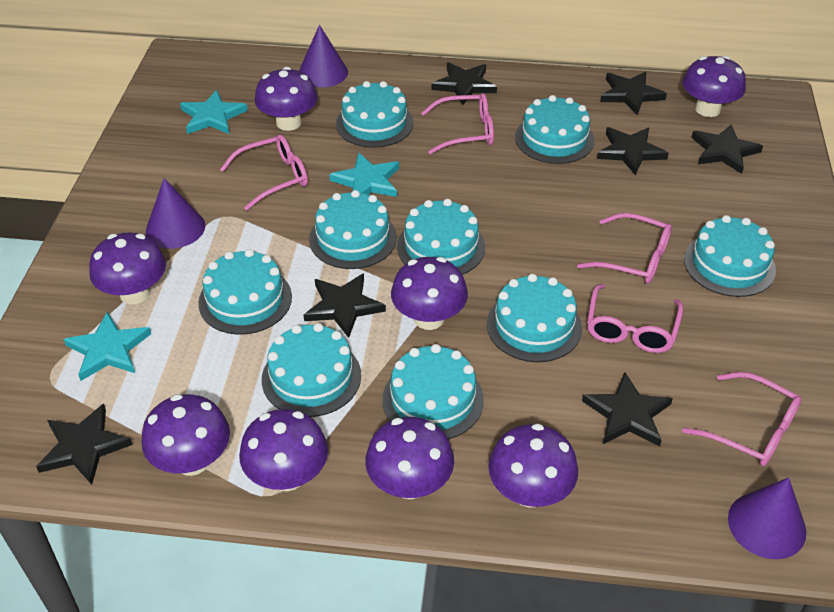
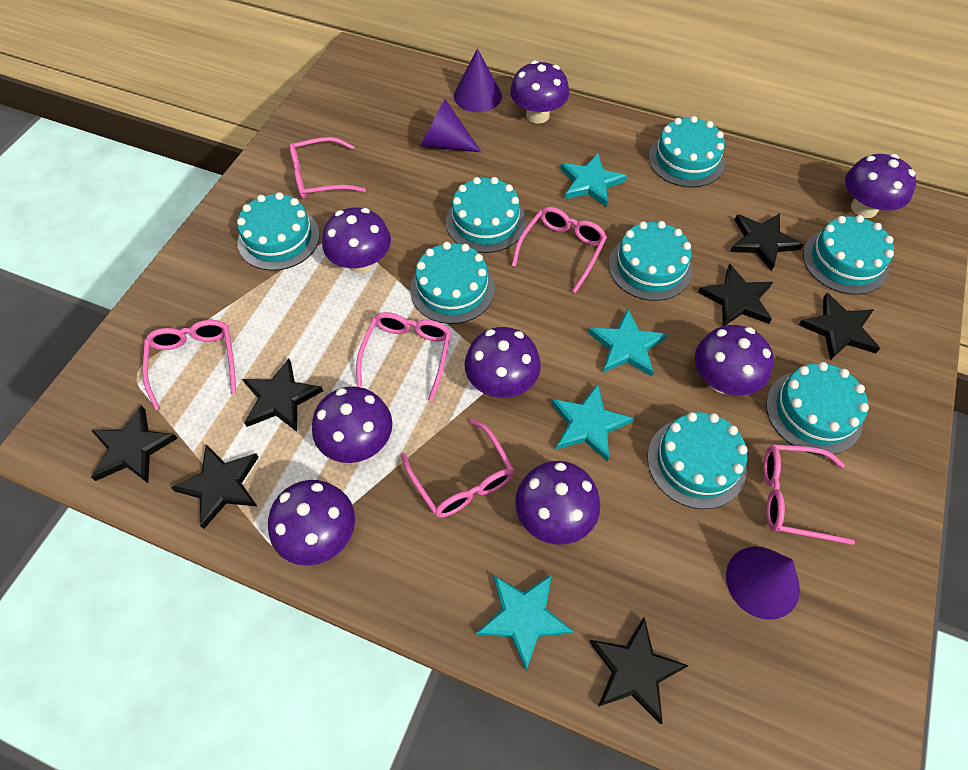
pink glasses: 5 -> 6
turquoise cake: 9 -> 8
turquoise star: 3 -> 4

